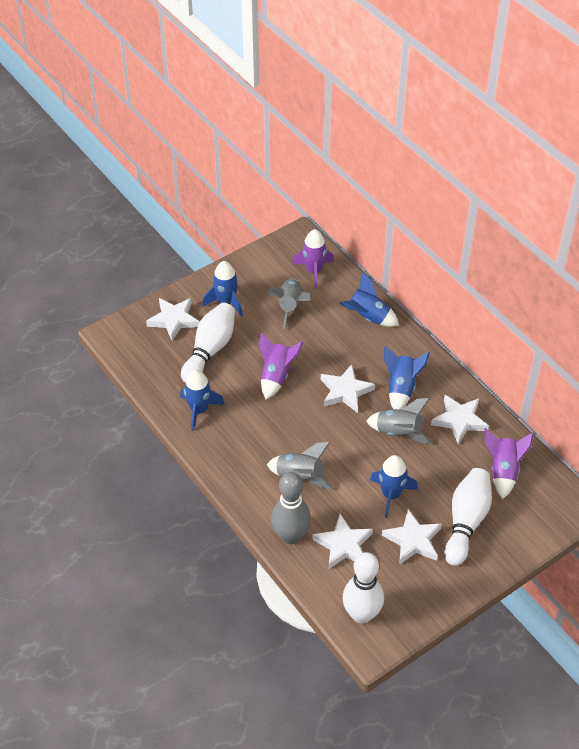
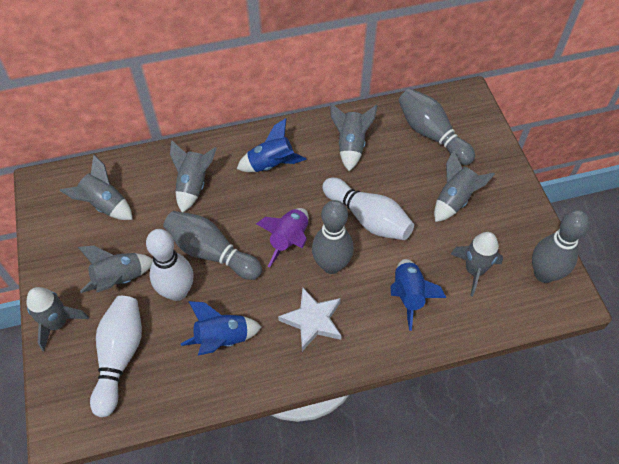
blue rocket: 5 -> 3
grey bowling pin: 1 -> 4
grey rocket: 3 -> 7
purple rocket: 3 -> 1
white star: 5 -> 1

